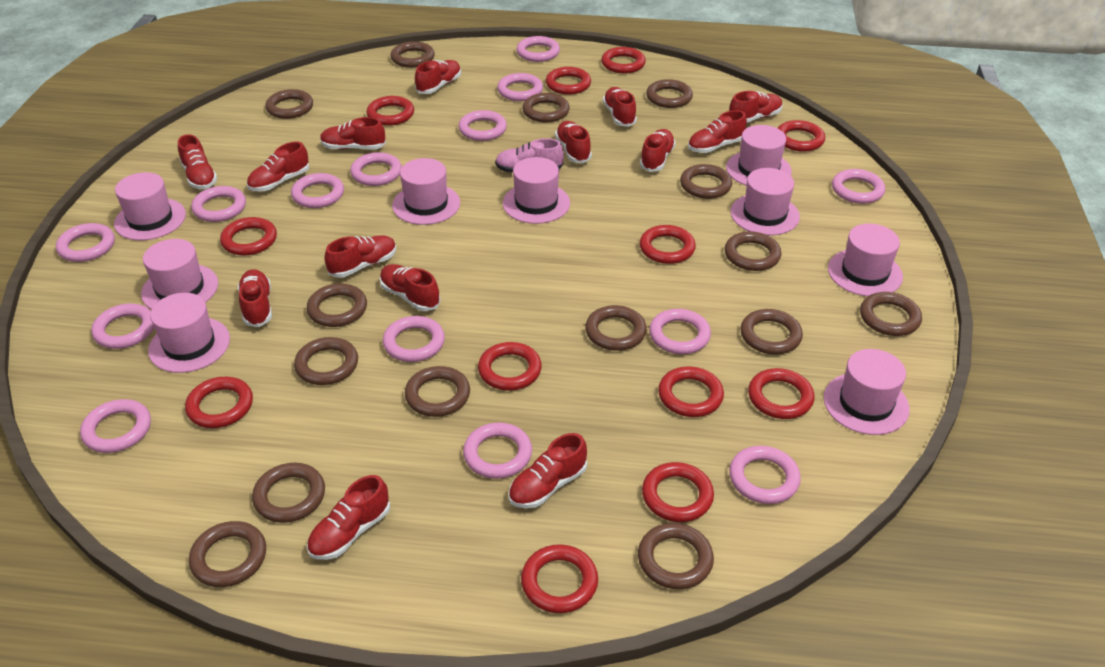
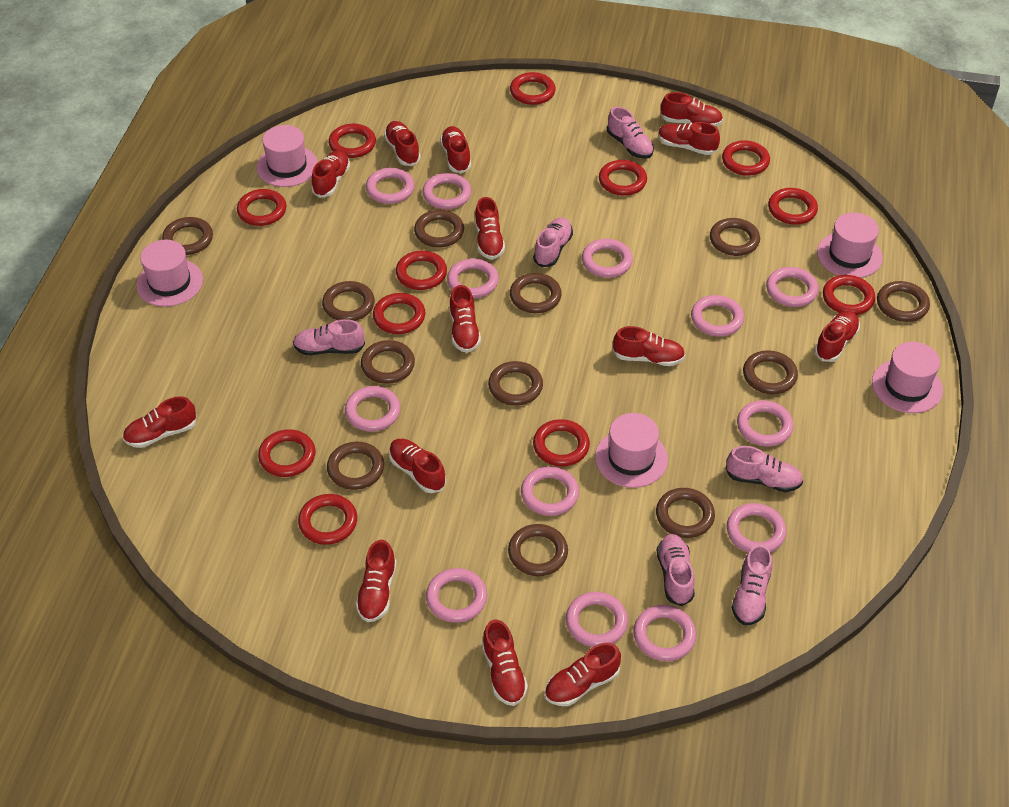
brown ring: 15 -> 12
pink hat: 9 -> 5
pink ring: 14 -> 13
pink shoe: 1 -> 6

